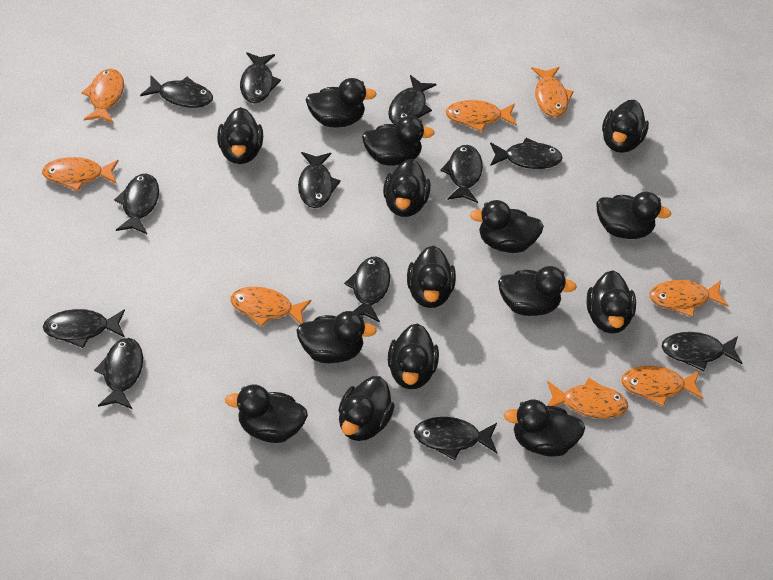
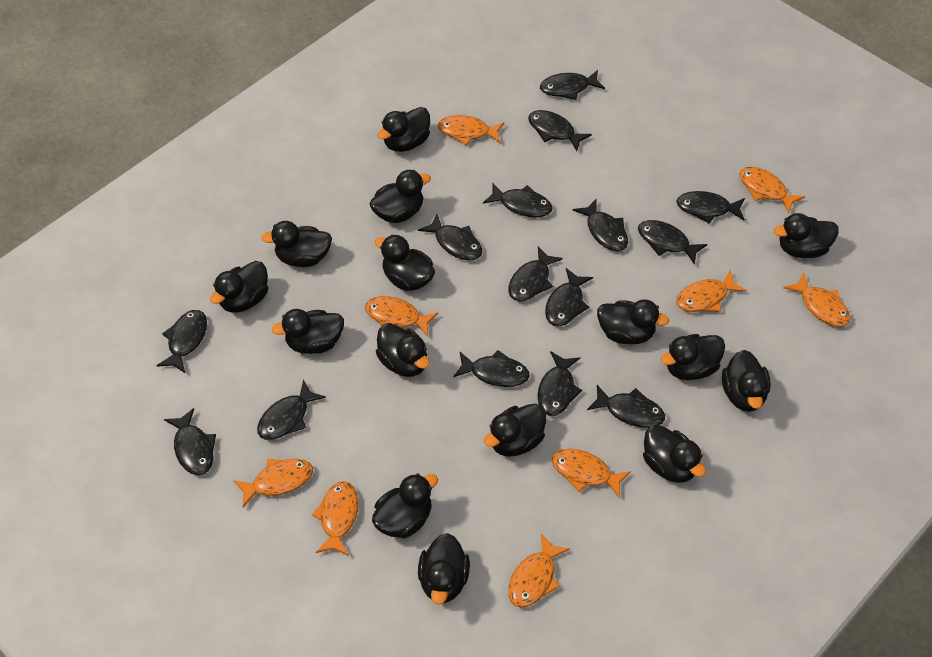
black fish: 12 -> 15
orange fish: 8 -> 9

